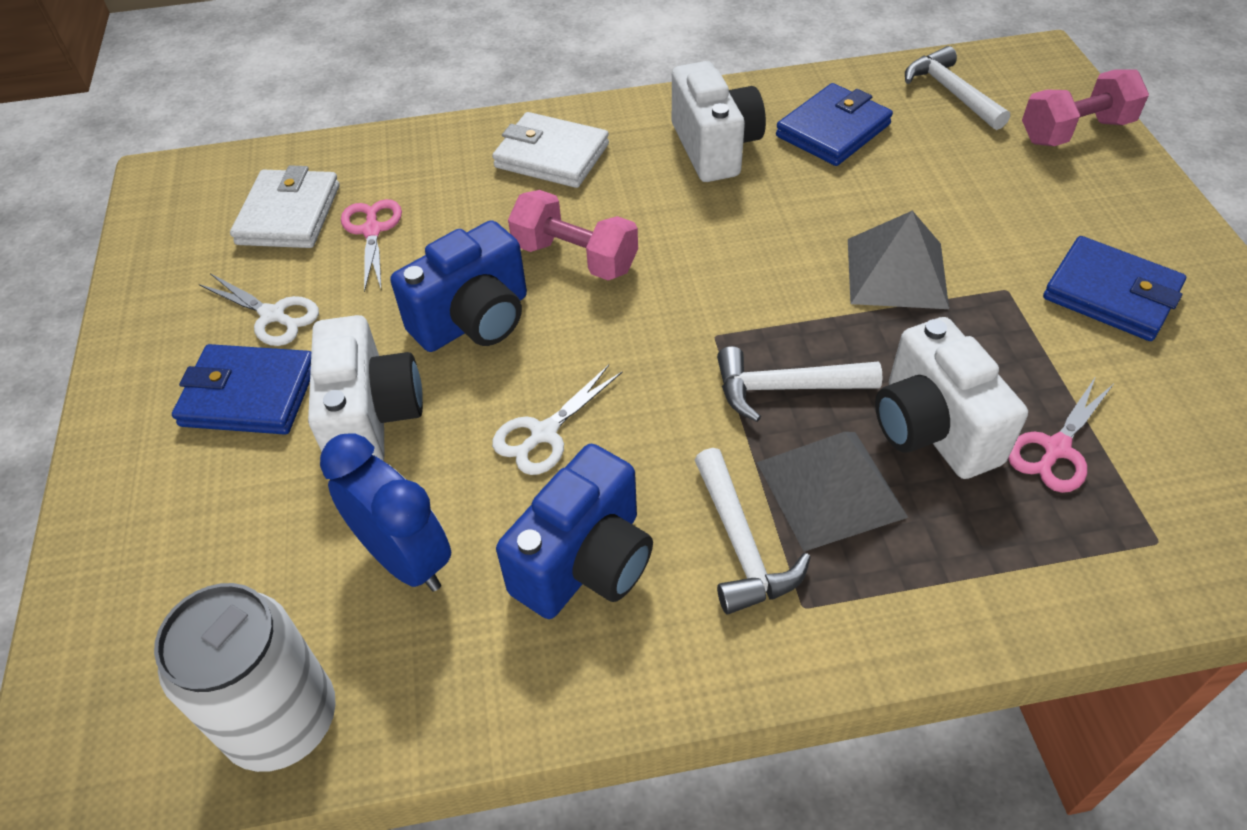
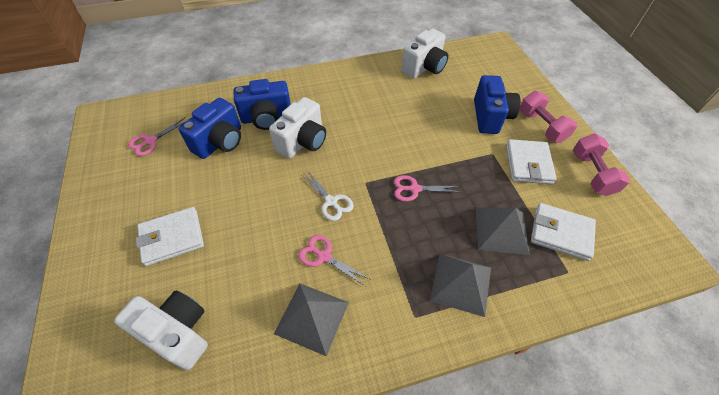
blue camera: 2 -> 3
blue clock: 1 -> 0
blue wallet: 3 -> 0
grey pyramid: 2 -> 3
pink scissors: 2 -> 3
white can: 1 -> 0
white hammer: 3 -> 0
white scissors: 2 -> 1
white wallet: 2 -> 3

